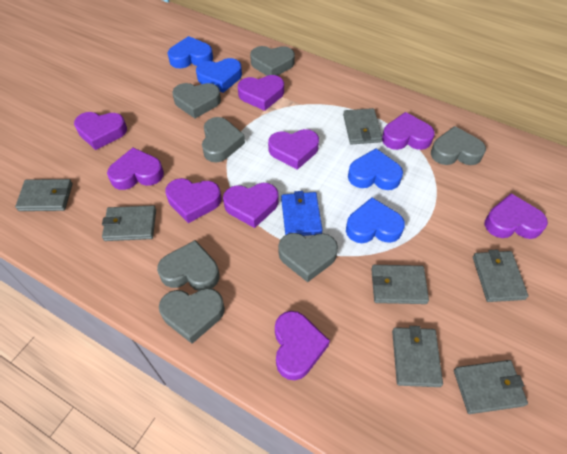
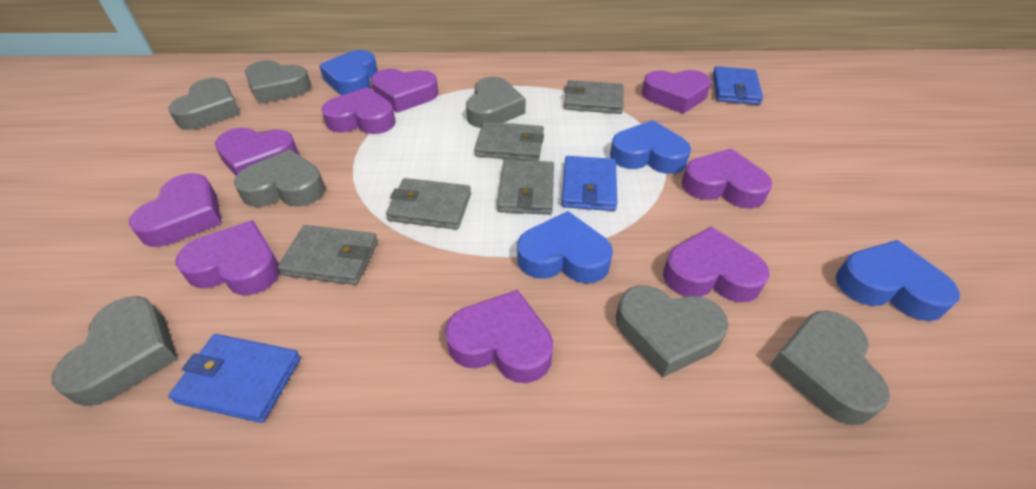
blue wallet: 1 -> 3
grey wallet: 7 -> 5

